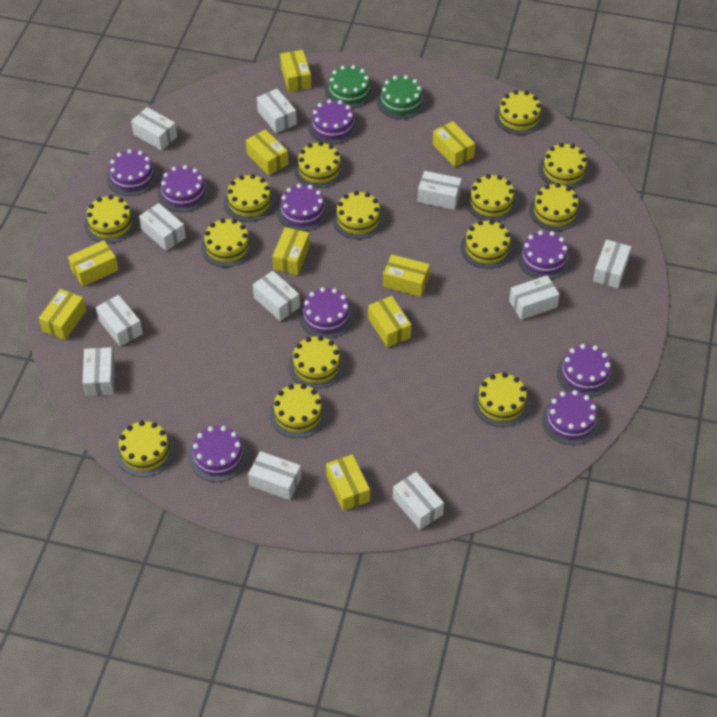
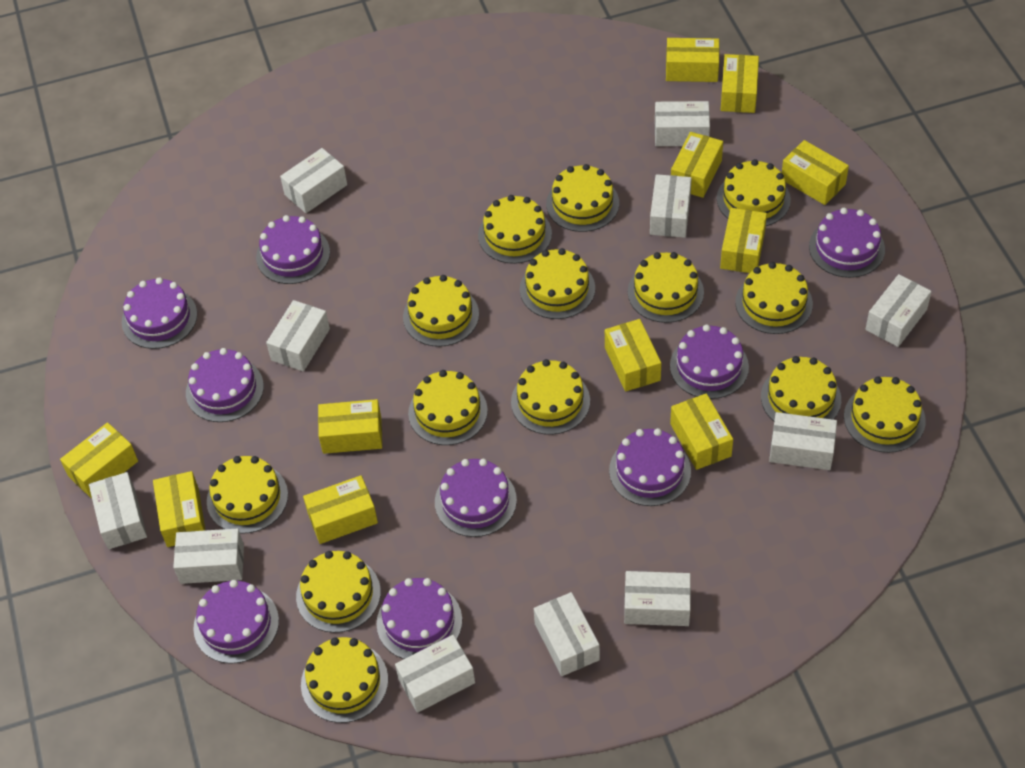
green cake: 2 -> 0
yellow box: 9 -> 11

